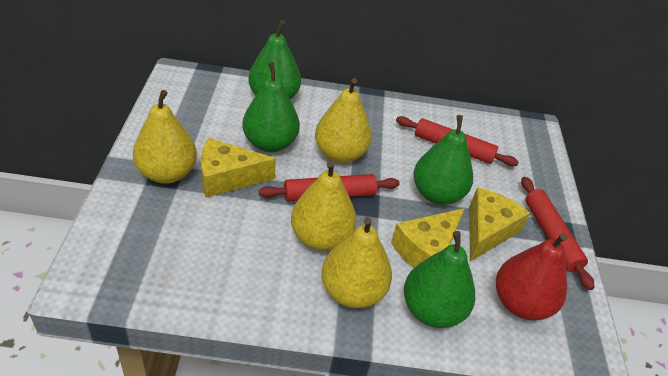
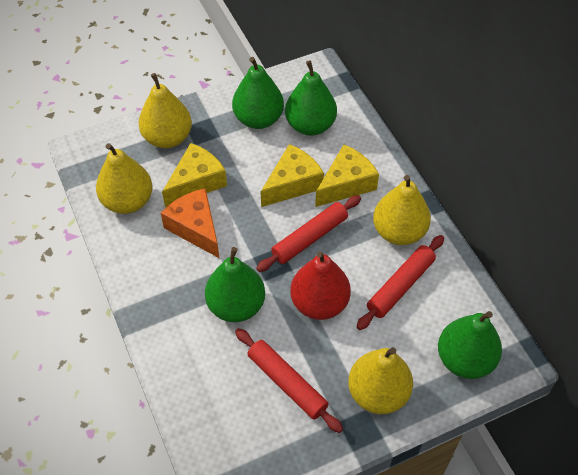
orange cheese: 0 -> 1

